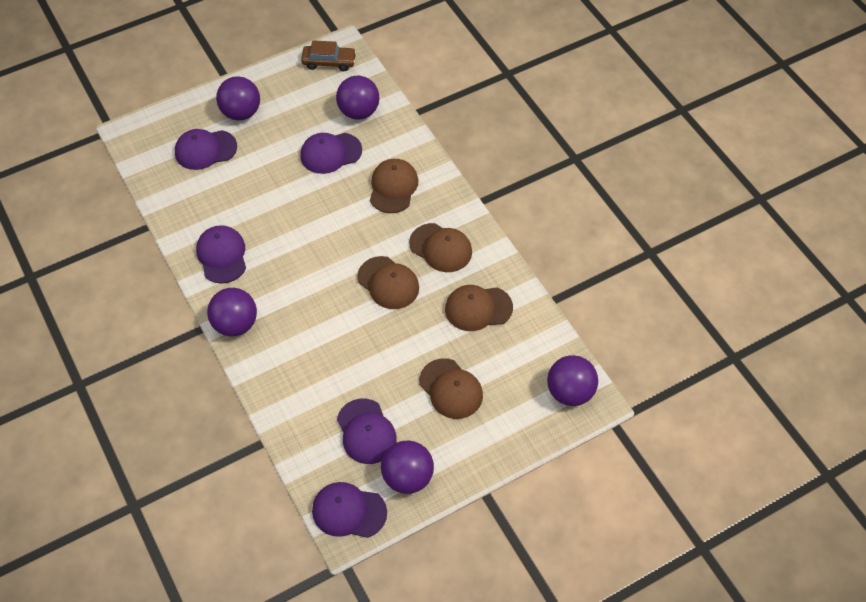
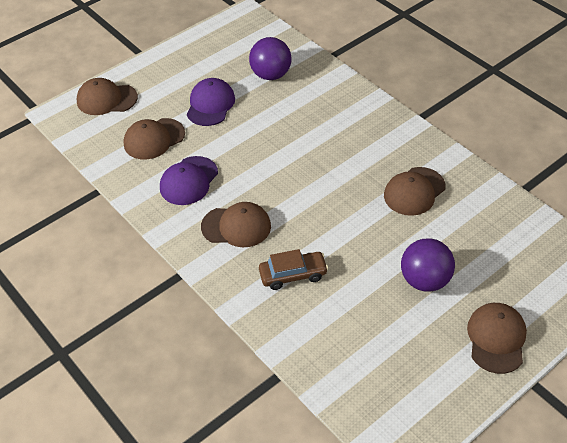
purple ball: 5 -> 2
purple cap: 5 -> 2

